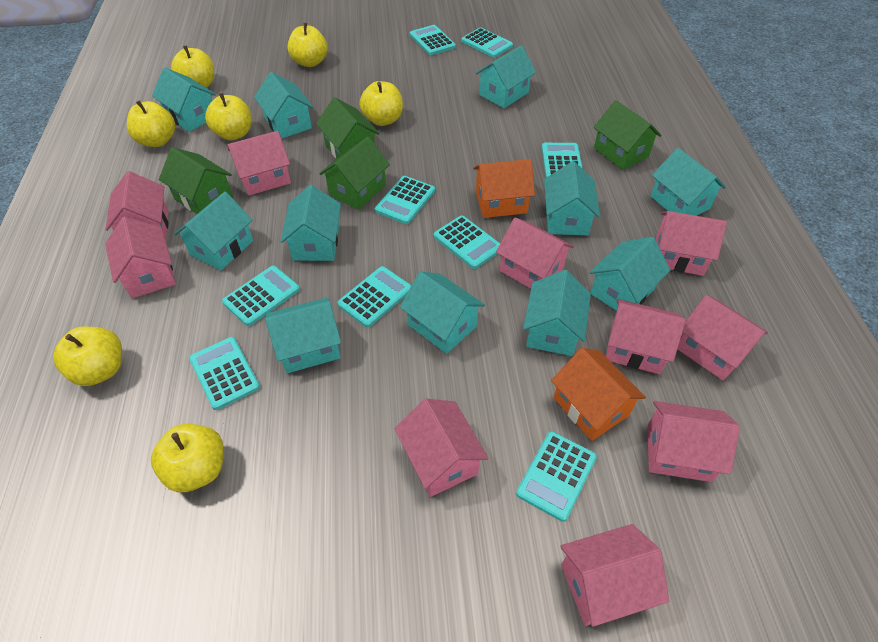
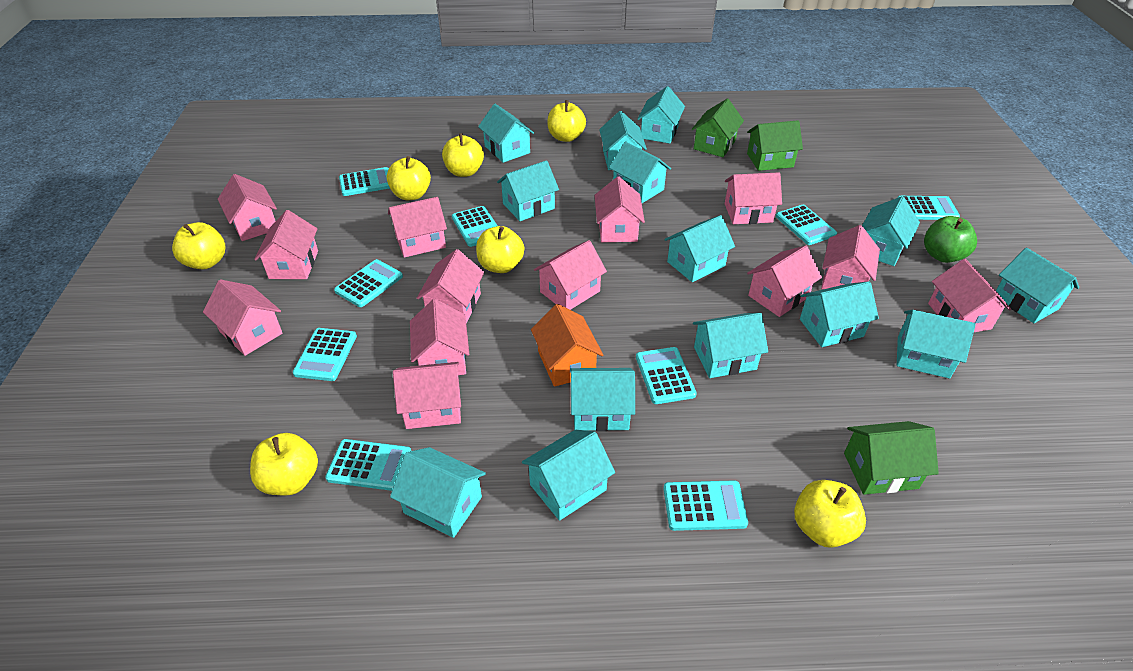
green apple: 0 -> 1
green house: 4 -> 3
orange house: 2 -> 1
pink house: 10 -> 13
turquoise house: 11 -> 14

